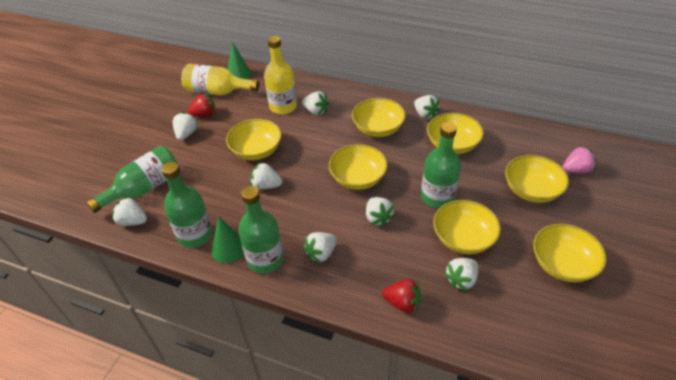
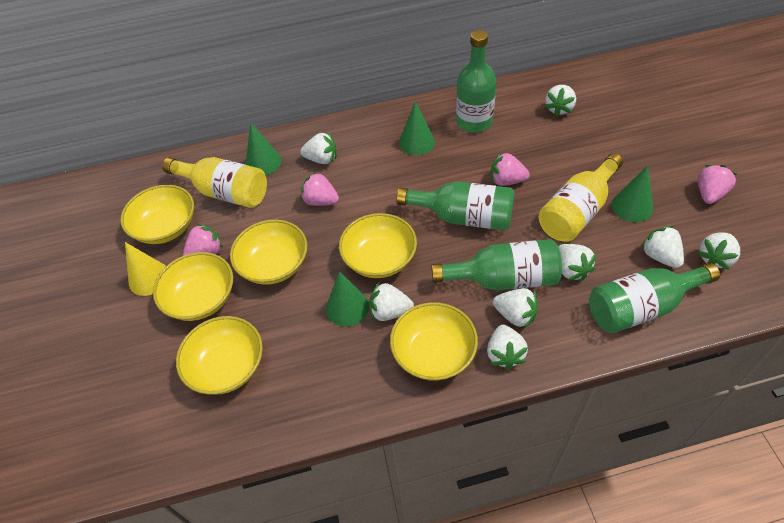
green cone: 2 -> 4
pink strawberry: 1 -> 4
red strawberry: 2 -> 0
yellow bowl: 7 -> 6
yellow cone: 0 -> 1

